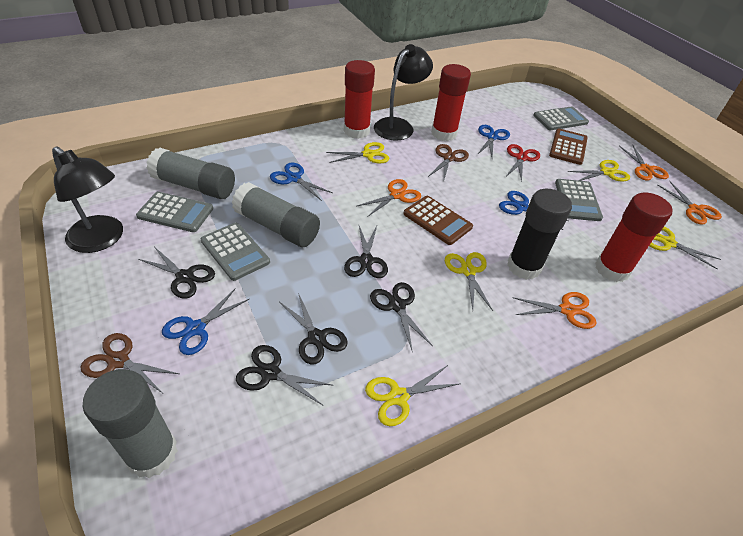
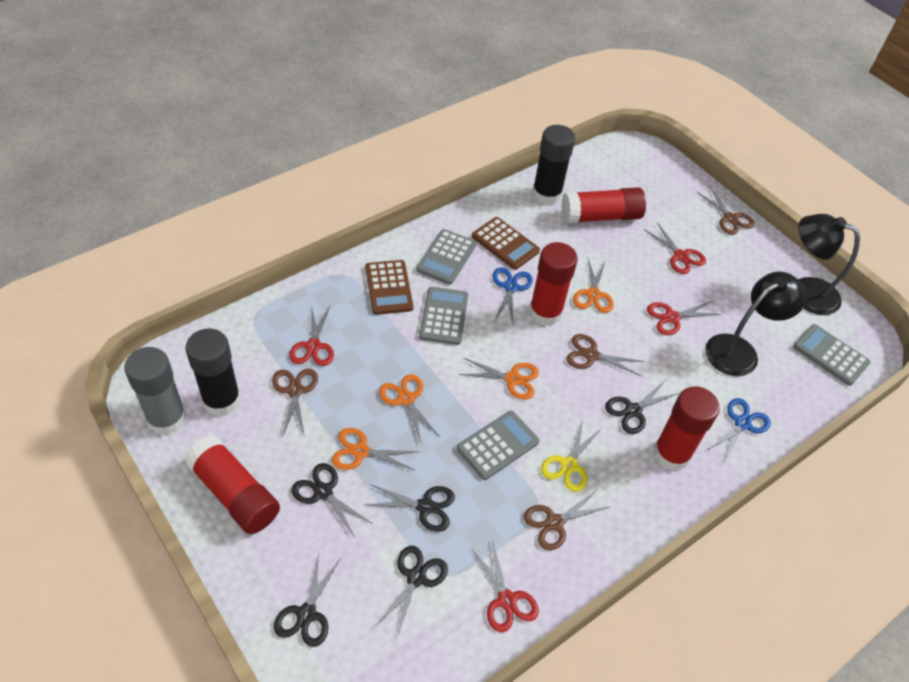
black glue stick: 1 -> 2
blue scissors: 4 -> 2
brown scissors: 2 -> 4
grey glue stick: 3 -> 1
red glue stick: 3 -> 4
red scissors: 1 -> 4
yellow scissors: 5 -> 1

